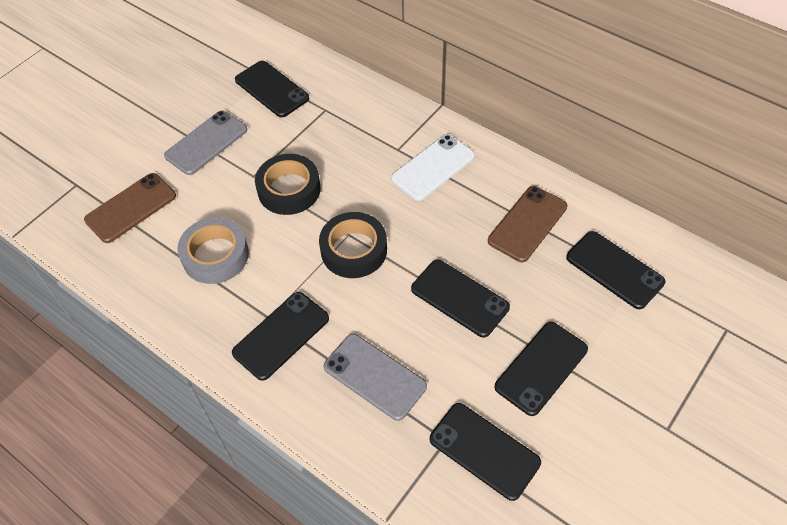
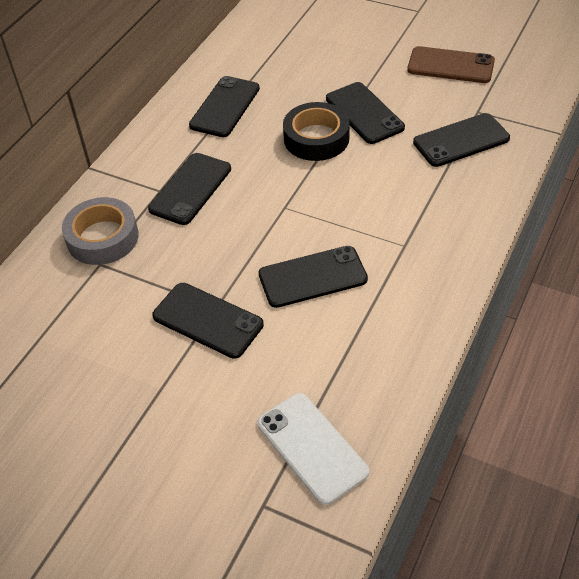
black tape: 2 -> 1
brown phone: 2 -> 1
grey phone: 2 -> 0

